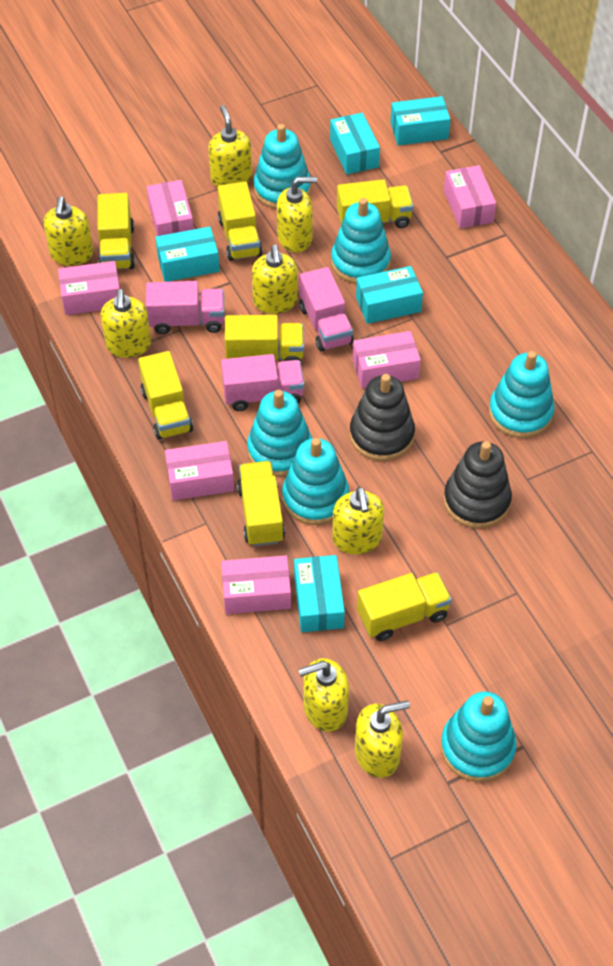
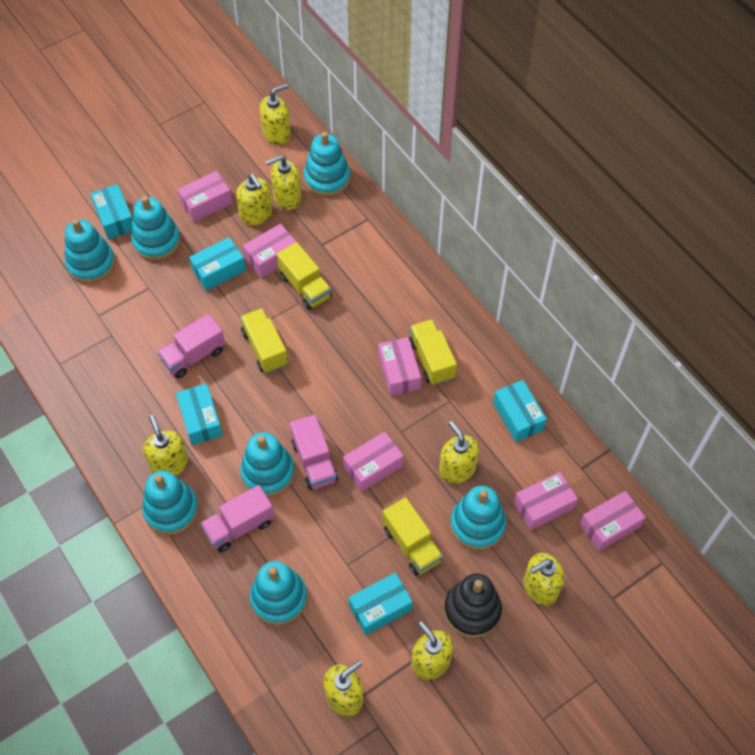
black stacking toy: 2 -> 1
turquoise stacking toy: 6 -> 7
yellow truck: 7 -> 4

